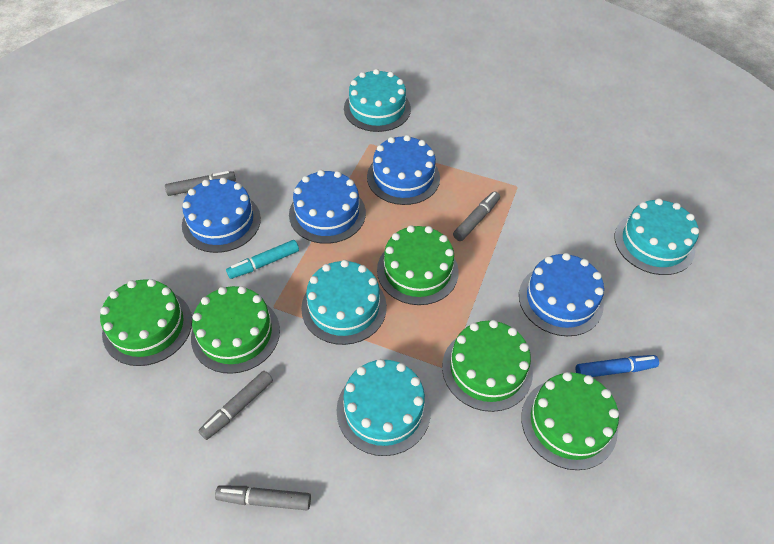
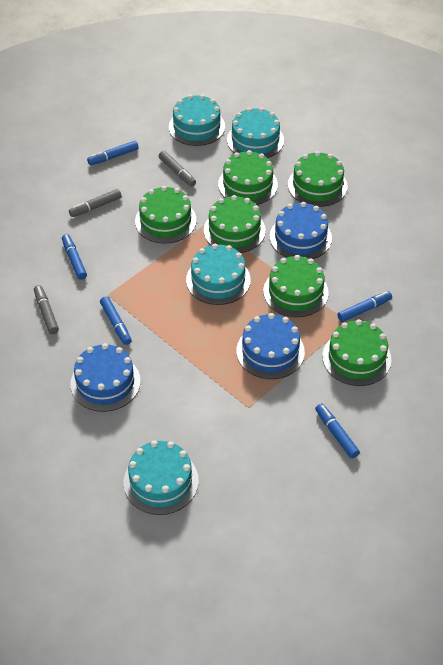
blue cake: 4 -> 3
blue marker: 1 -> 5
green cake: 5 -> 6
grey marker: 4 -> 3
turquoise marker: 1 -> 0

